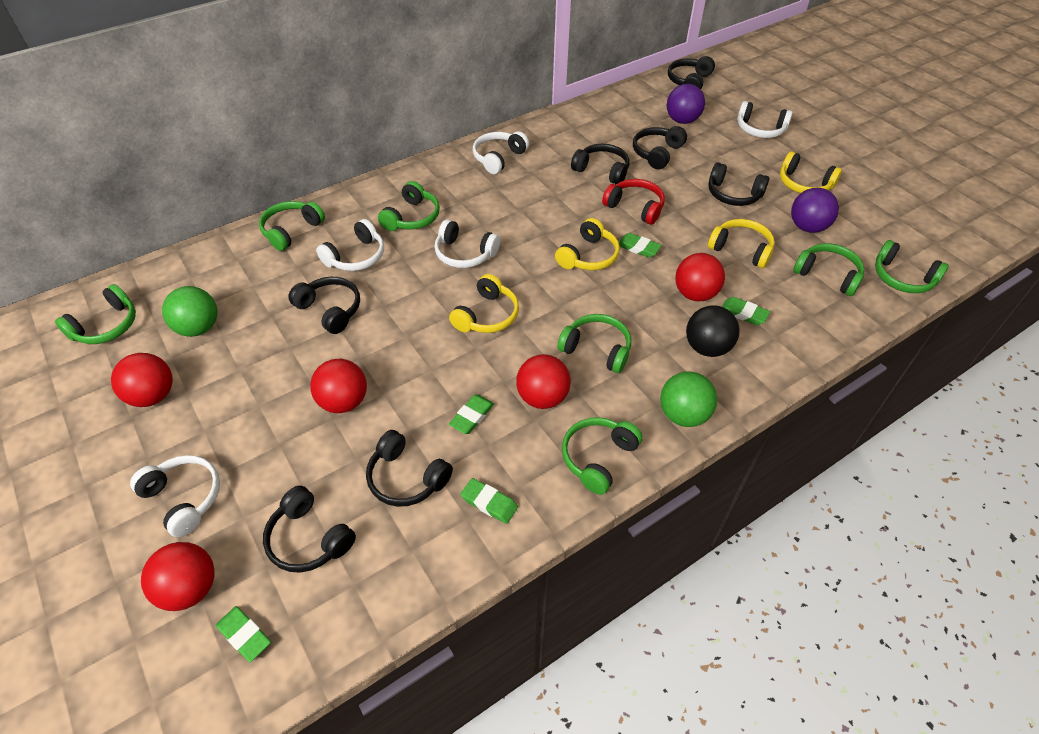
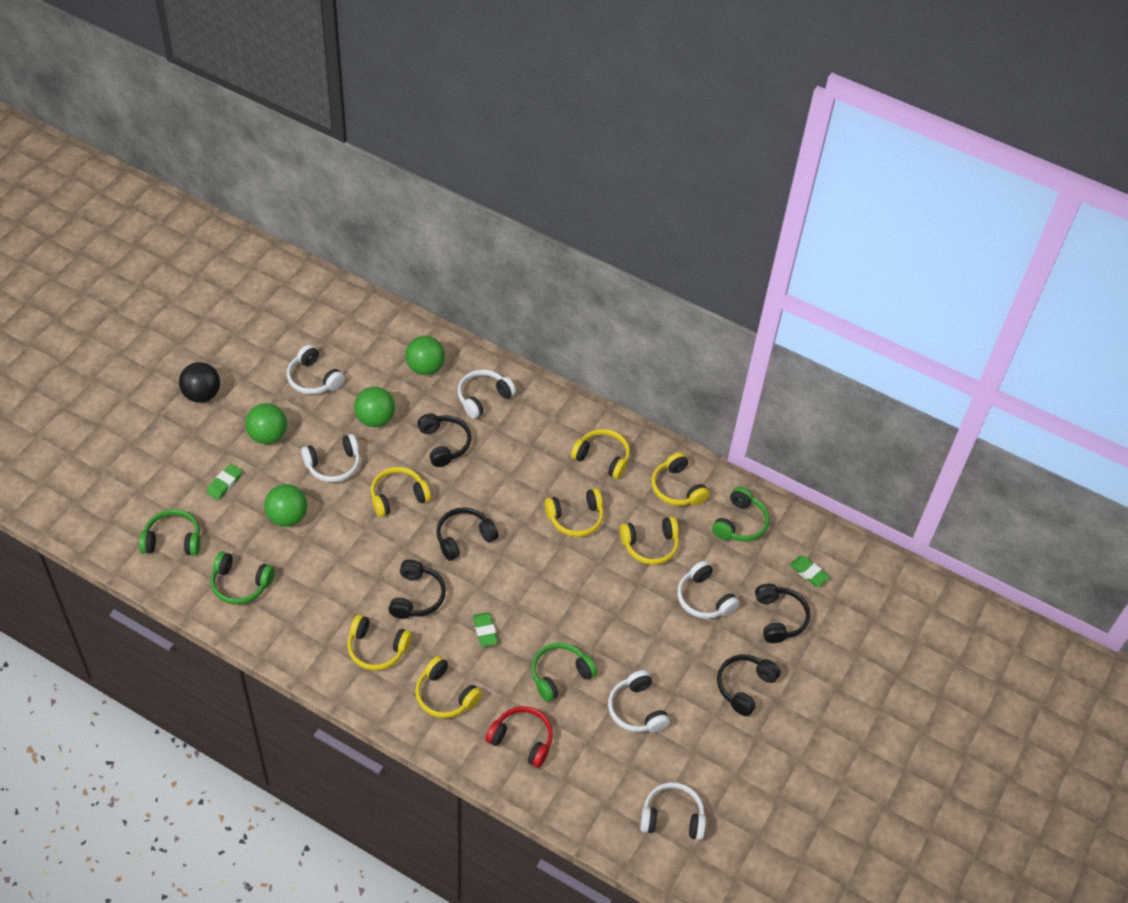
black headphones: 7 -> 5
green ball: 2 -> 4
green eraser: 5 -> 3
green headphones: 7 -> 4
purple ball: 2 -> 0
red ball: 5 -> 0
white headphones: 5 -> 6
yellow headphones: 4 -> 7

